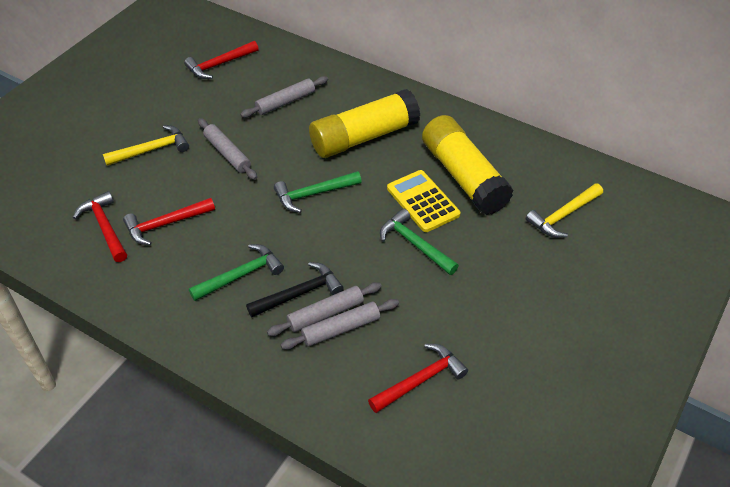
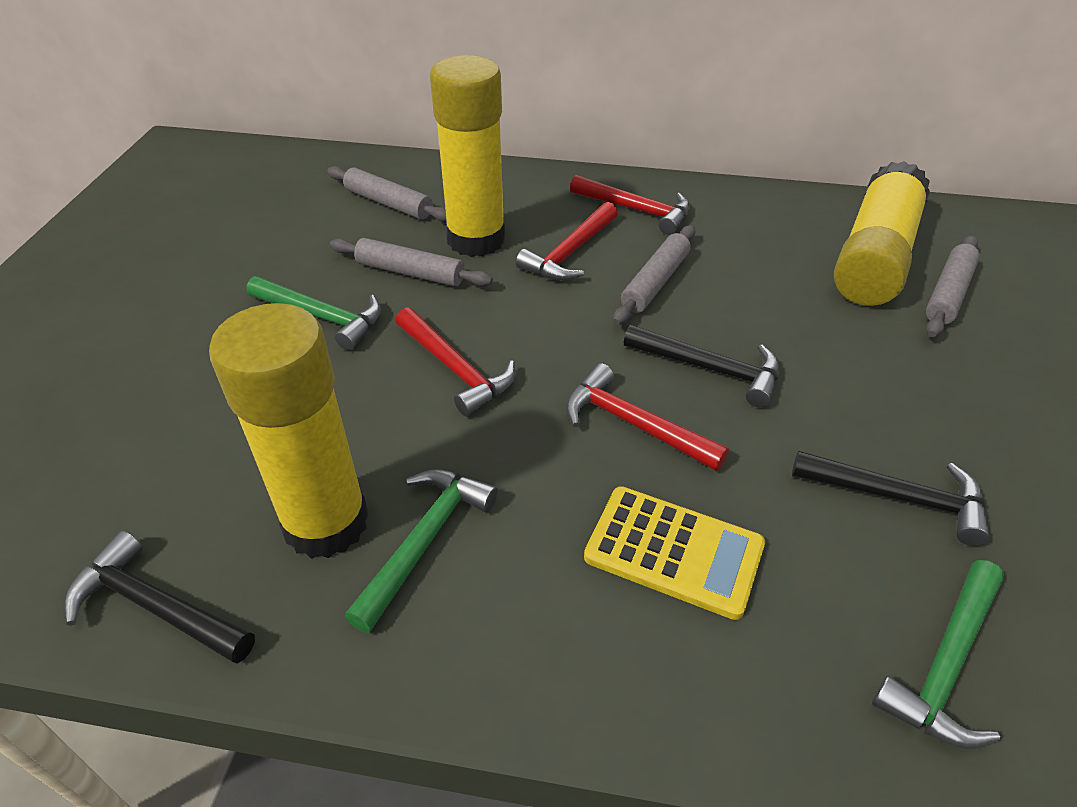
black hammer: 1 -> 3
yellow glue stick: 2 -> 3
yellow hammer: 2 -> 0

